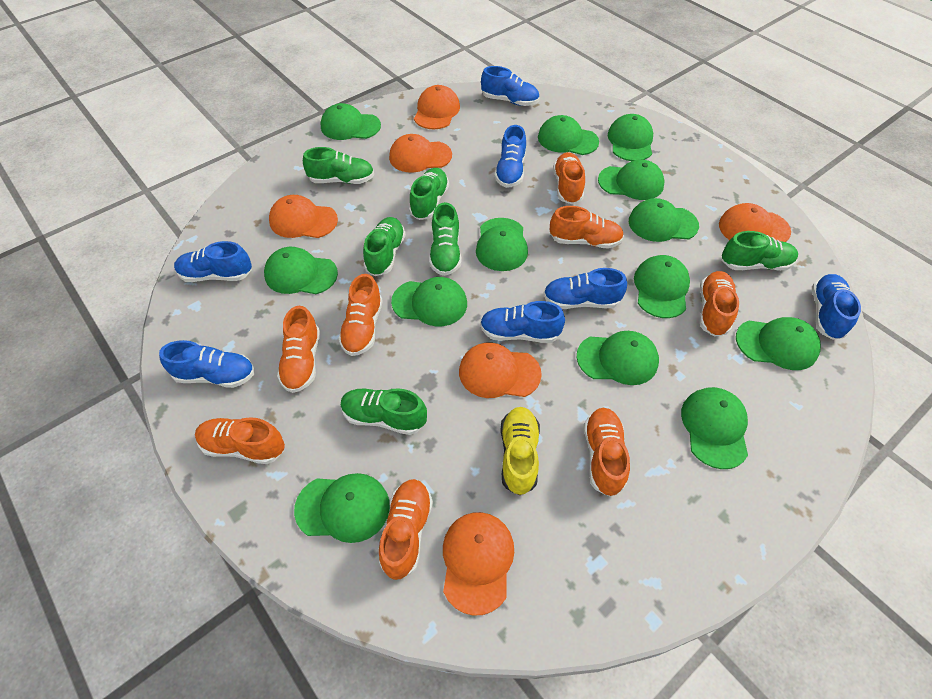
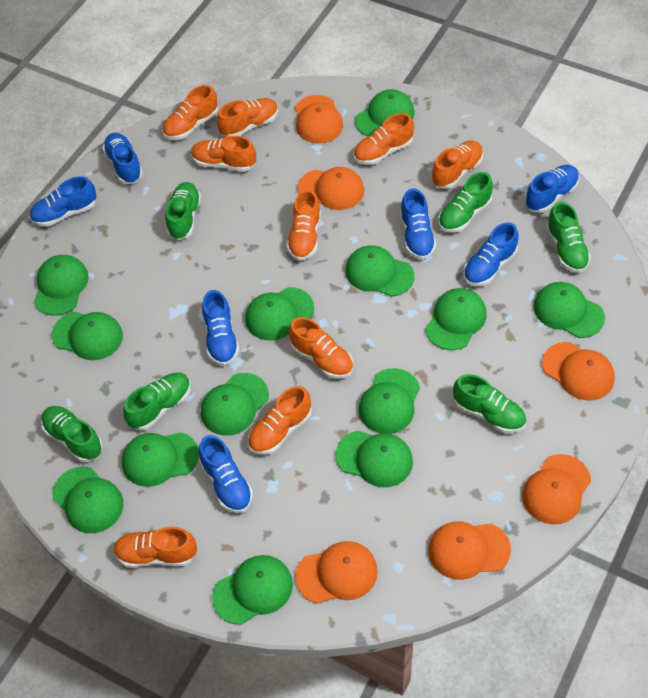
orange shoe: 8 -> 9
yellow shoe: 1 -> 0

